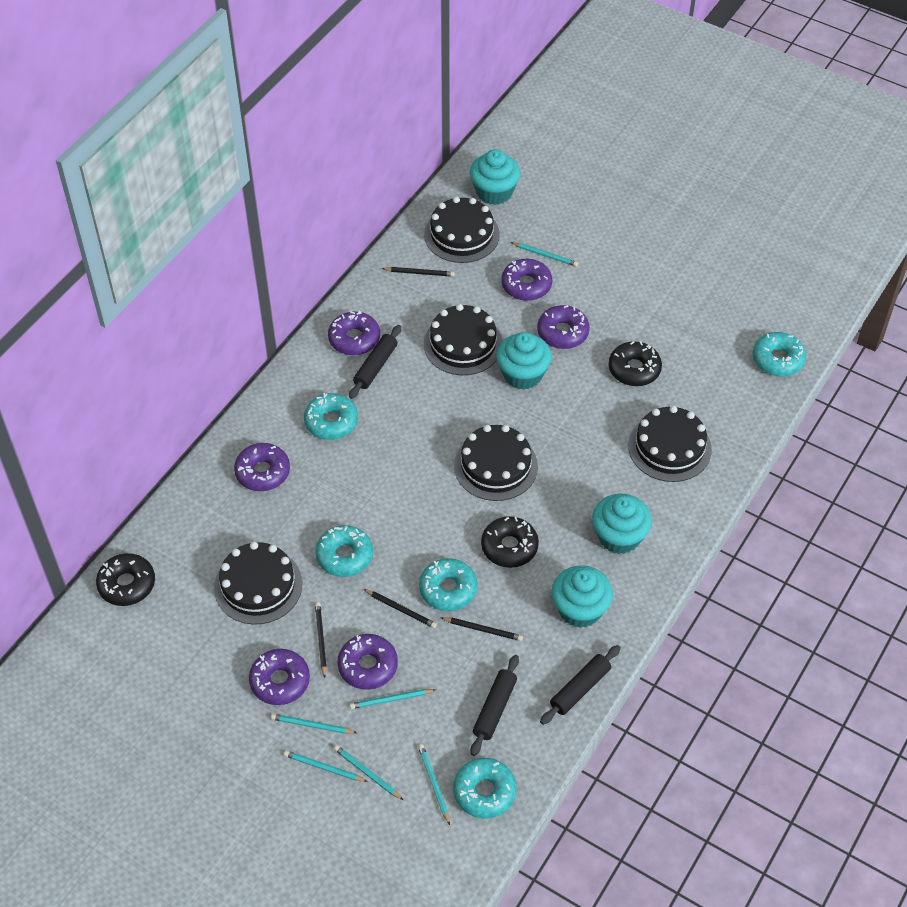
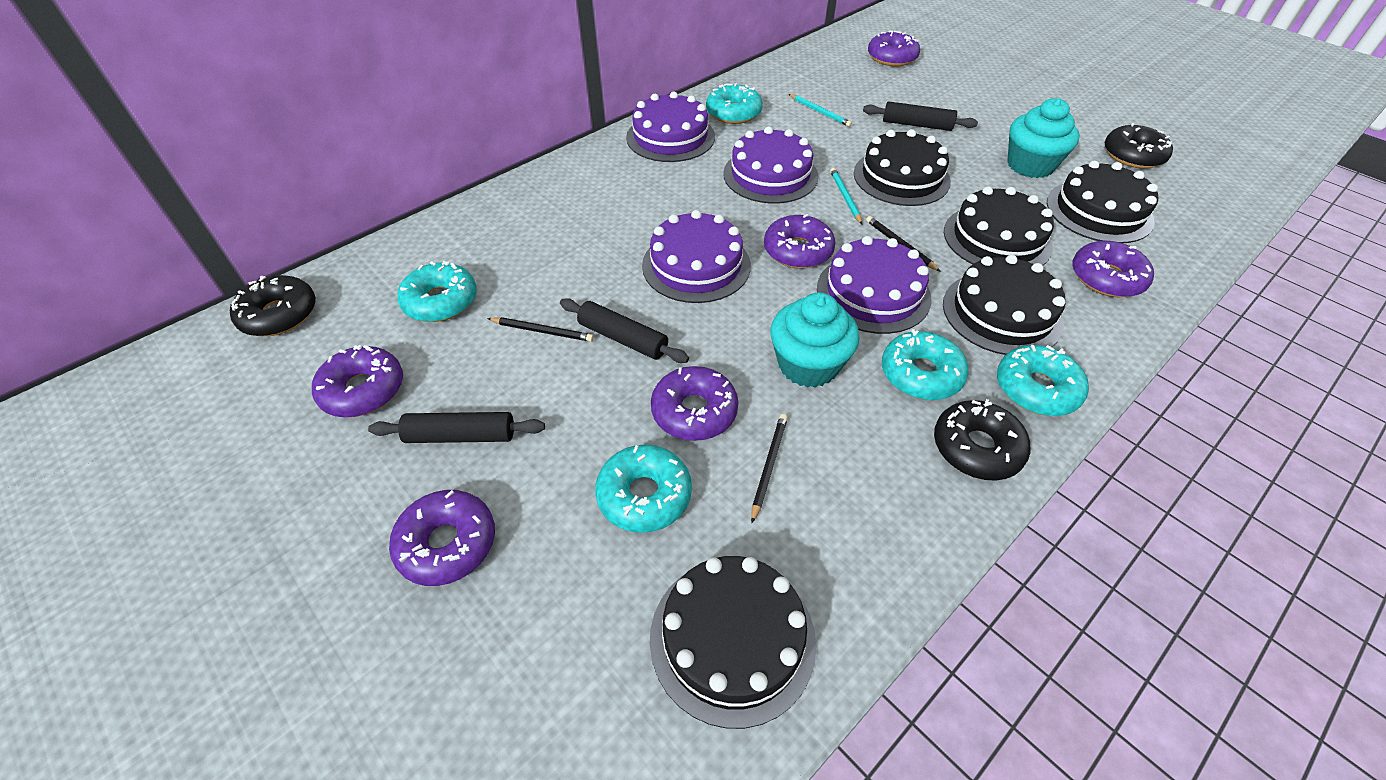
black pencil: 4 -> 3
purple cake: 0 -> 4
turquoise cupcake: 4 -> 2
turquoise pencil: 6 -> 2

